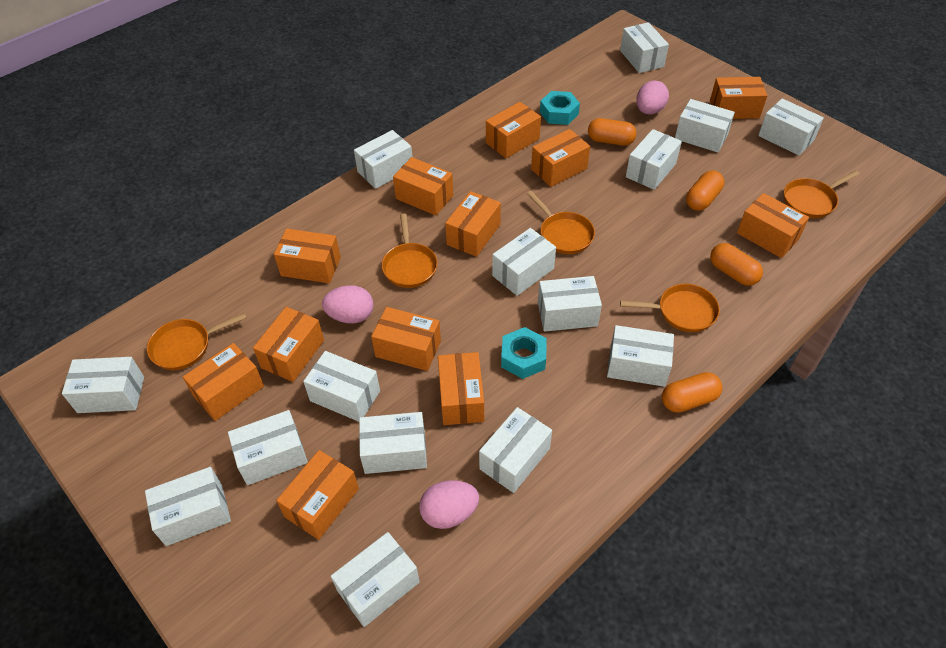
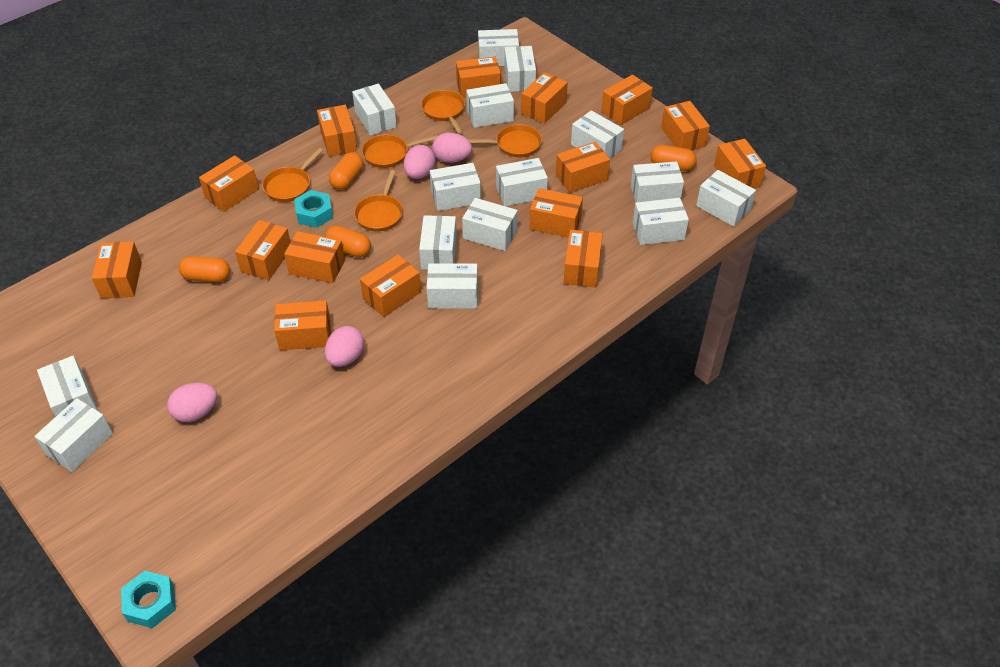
orange box: 12 -> 15
pink egg: 3 -> 4

